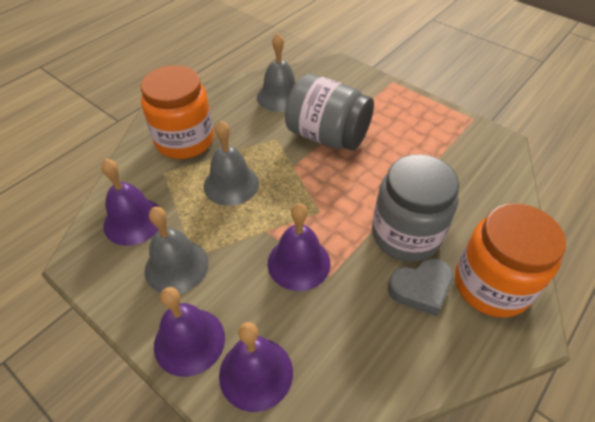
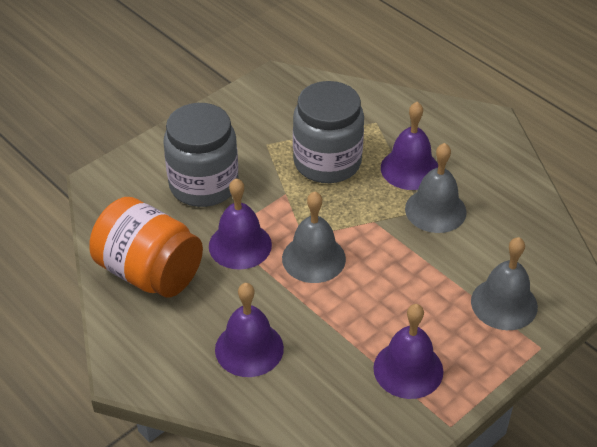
grey heart: 1 -> 0
orange jar: 2 -> 1

